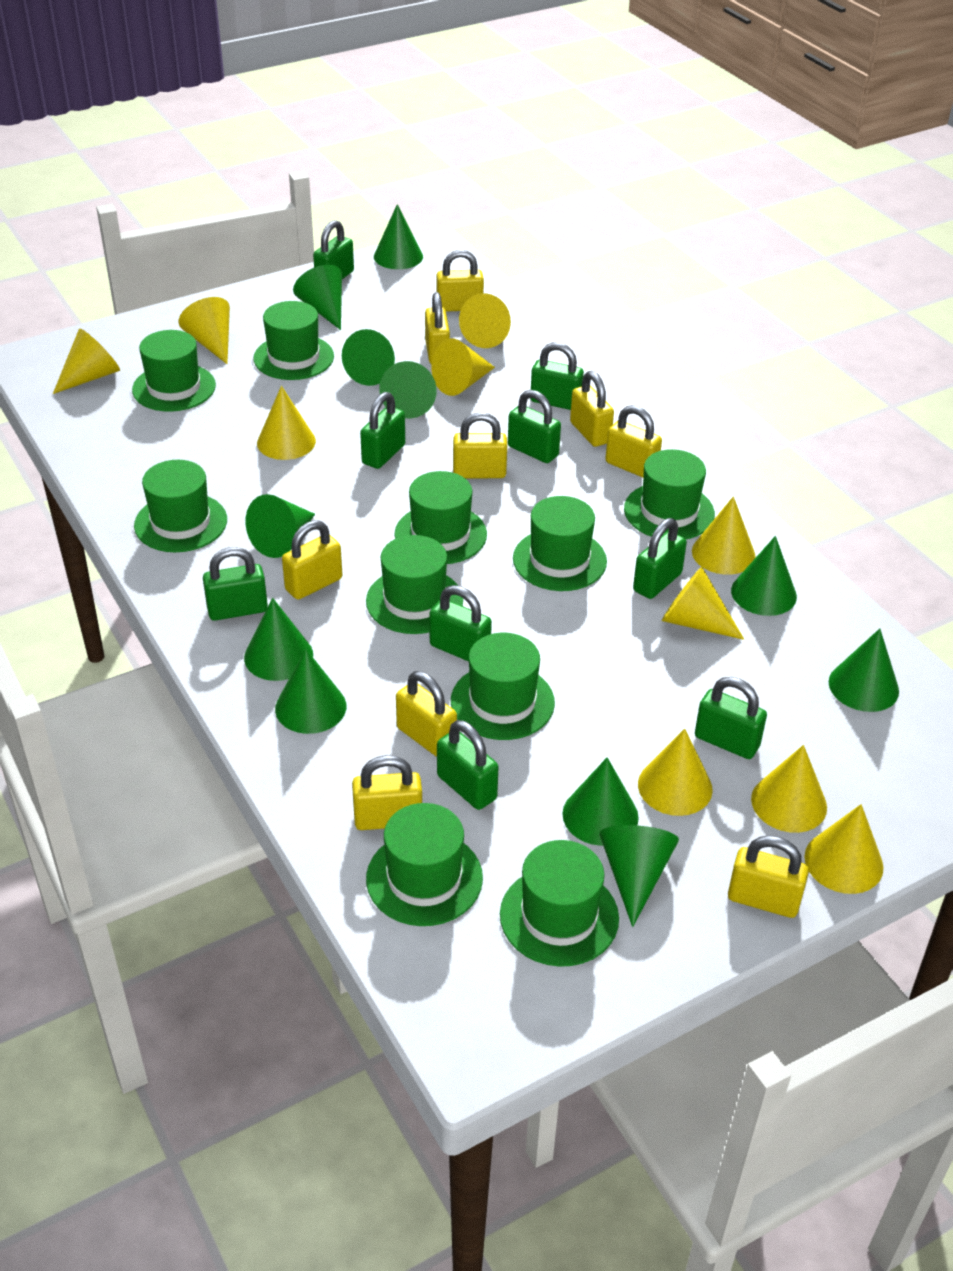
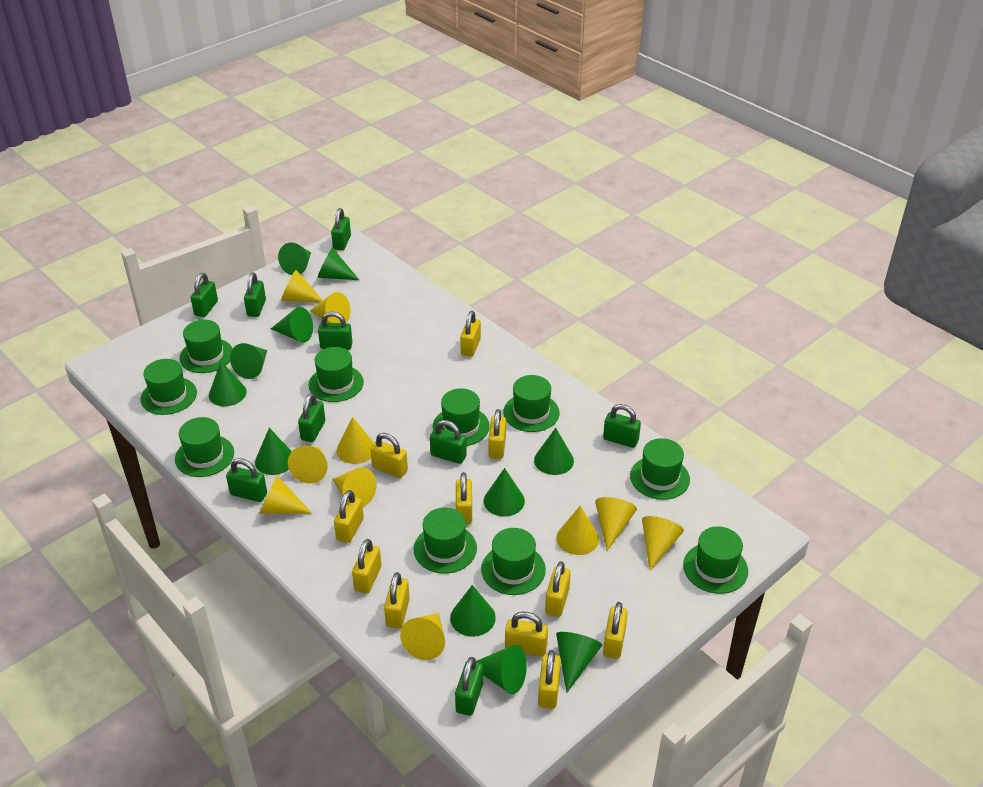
yellow padlock: 9 -> 11

